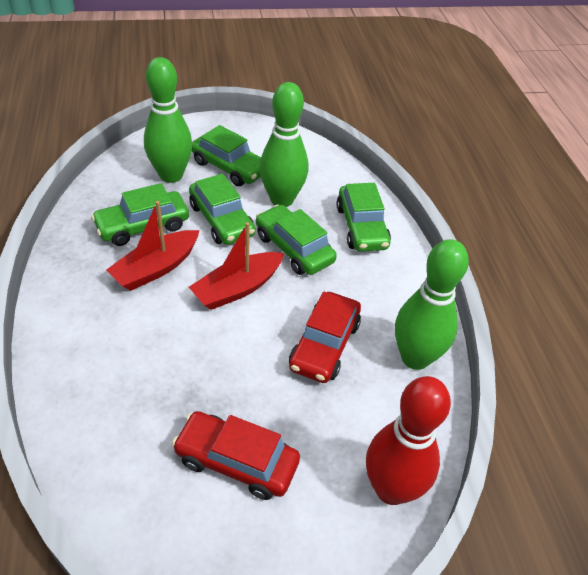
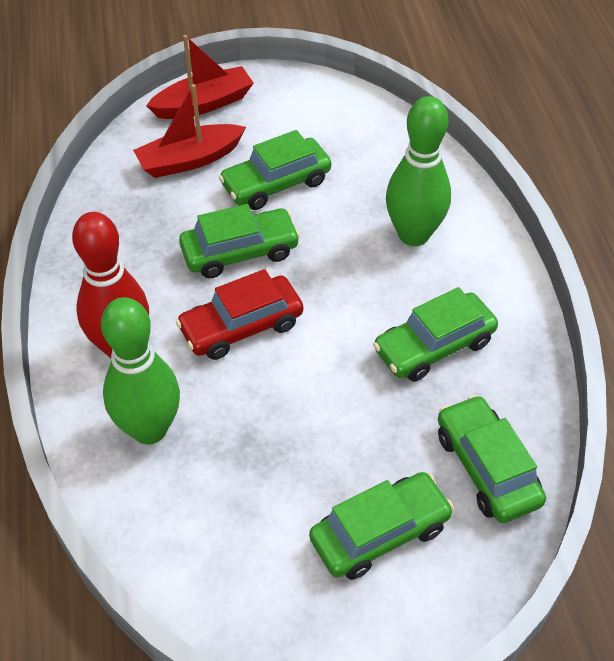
green bowling pin: 3 -> 2
red car: 2 -> 1

